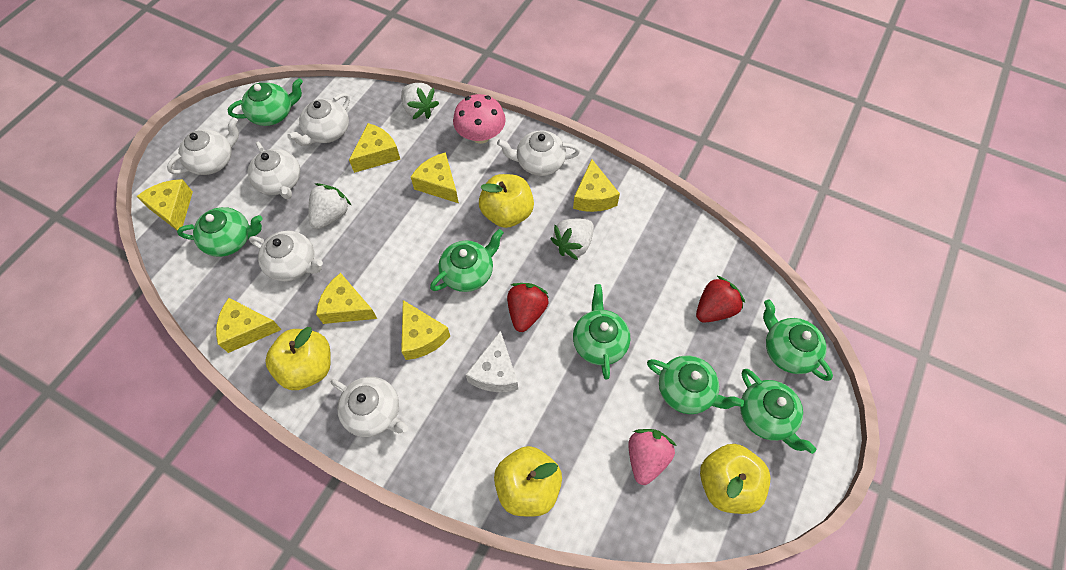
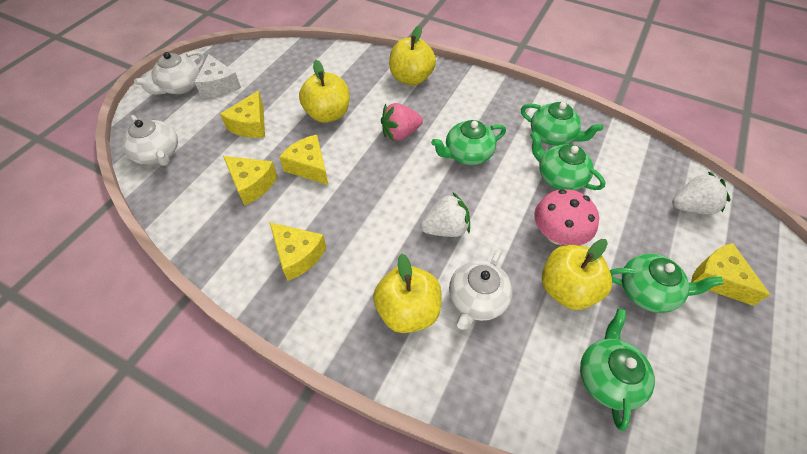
green teapot: 7 -> 5
red strawberry: 2 -> 0
white strawberry: 3 -> 2
white teapot: 6 -> 3
yellow cheese: 7 -> 5

